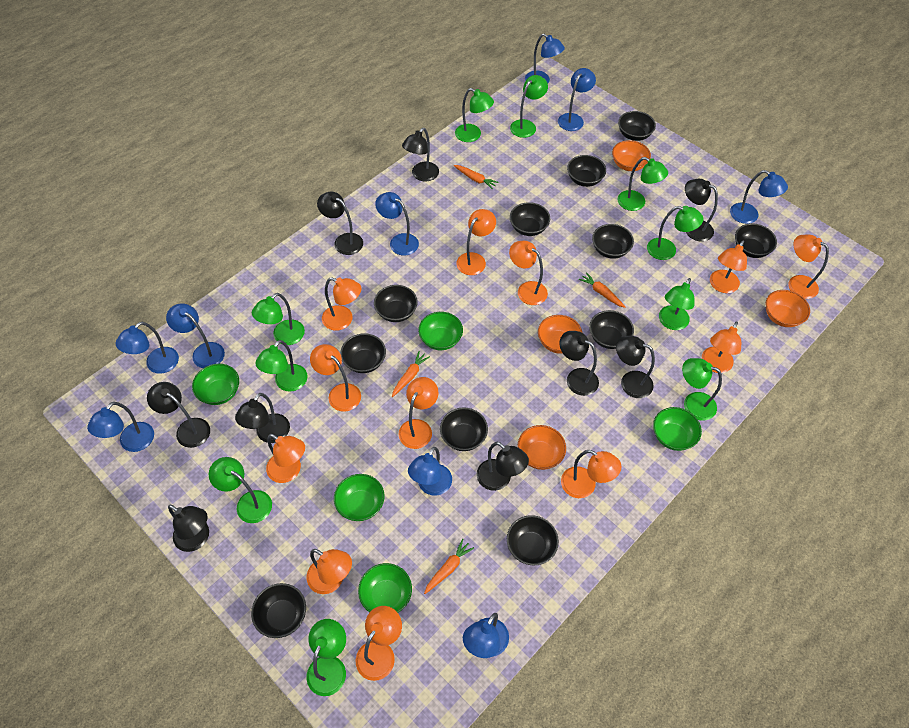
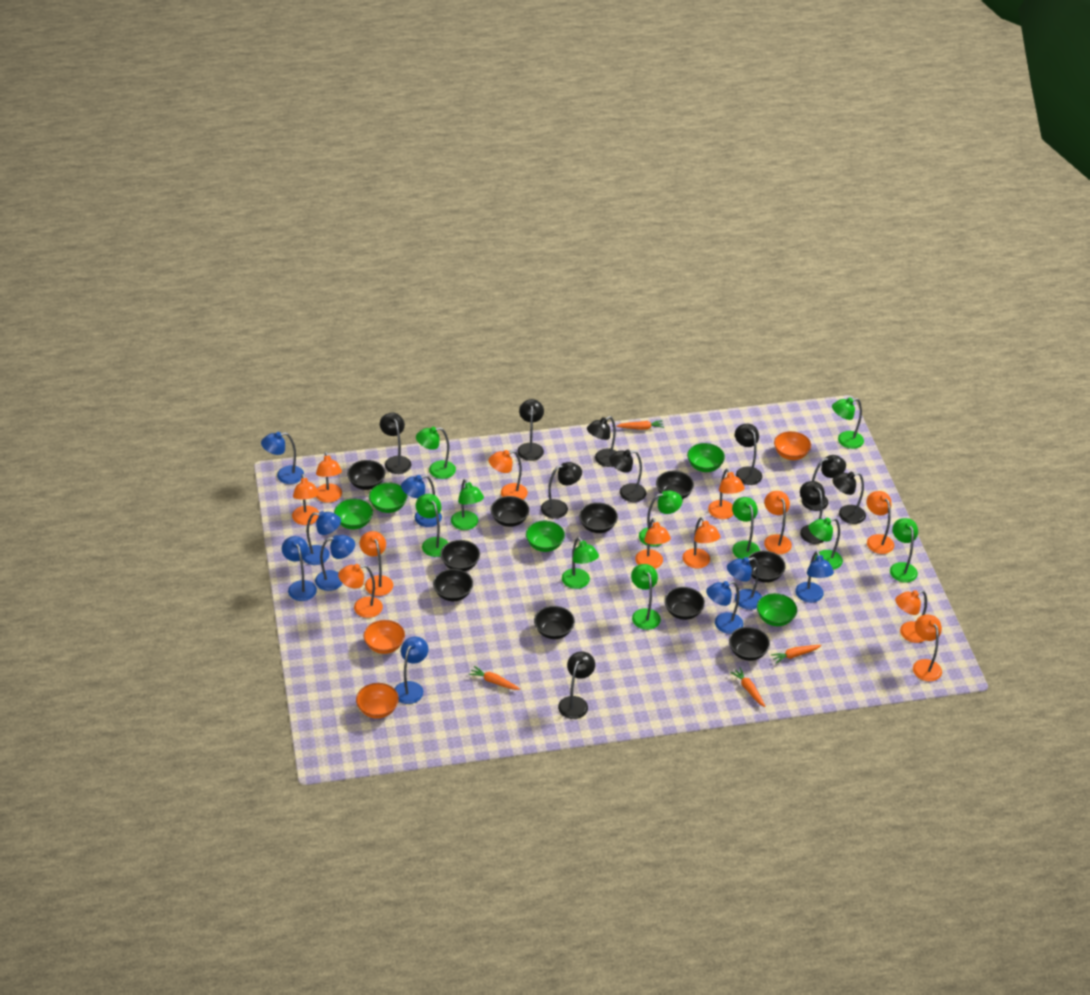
black bowl: 11 -> 10
black lamp: 9 -> 10
orange bowl: 4 -> 3

